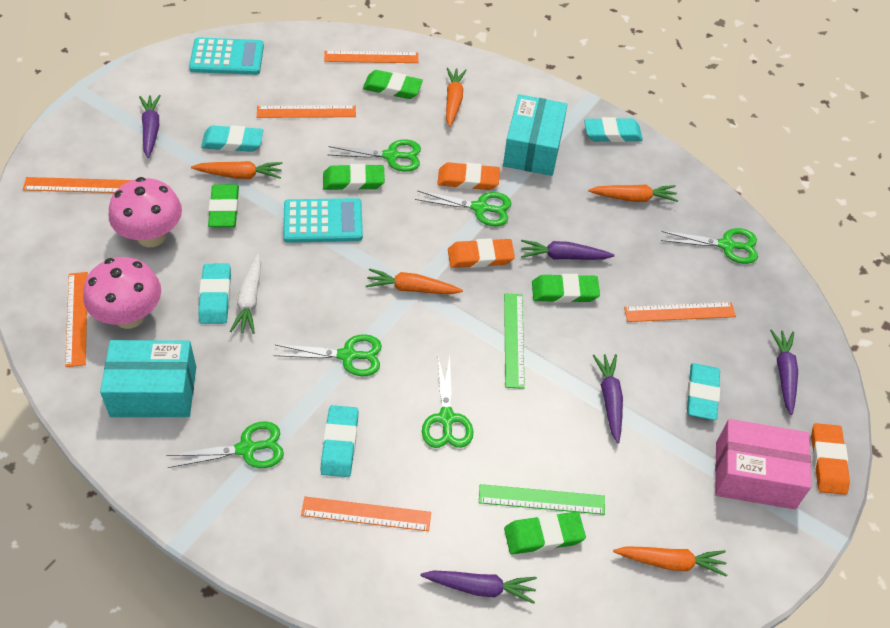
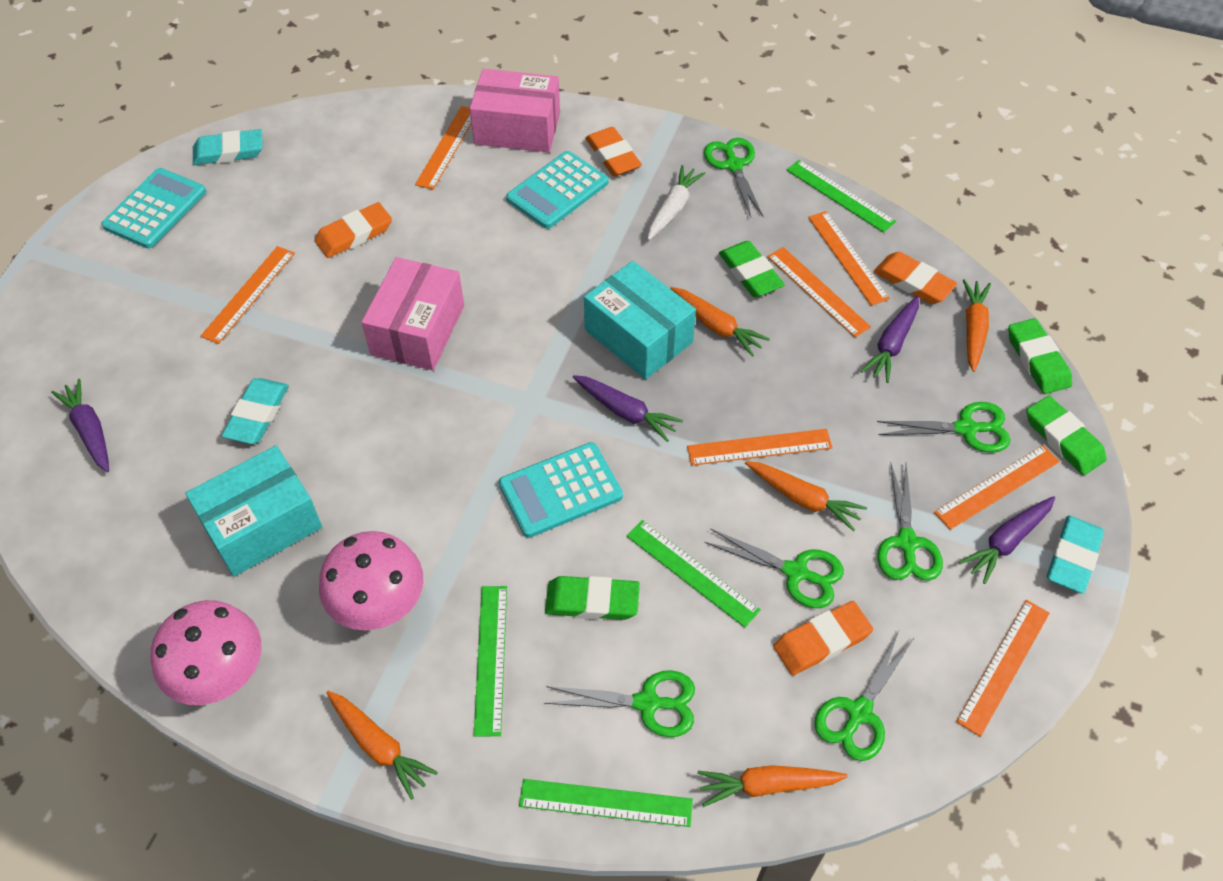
green eraser: 5 -> 4
green ruler: 2 -> 4
orange eraser: 3 -> 4
orange ruler: 6 -> 7
pink box: 1 -> 2
purple carrot: 5 -> 4
turquoise calculator: 2 -> 3
turquoise eraser: 5 -> 3

